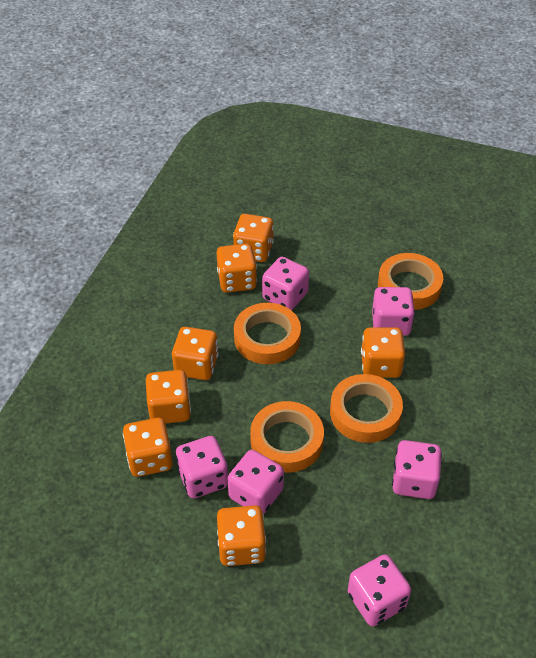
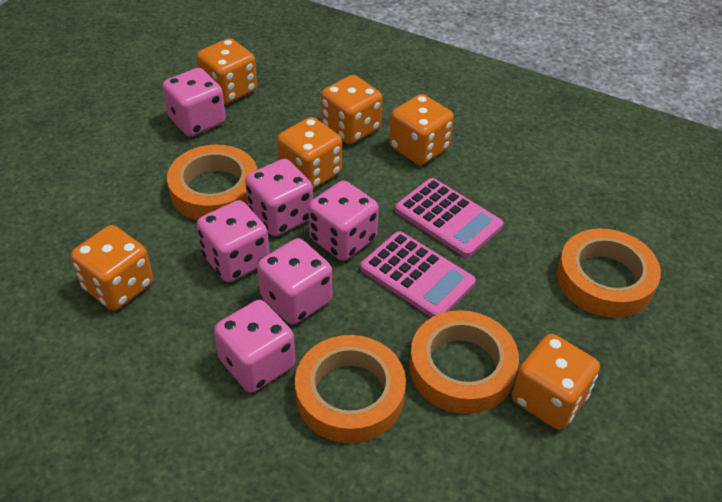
orange dice: 7 -> 6
pink calculator: 0 -> 2

